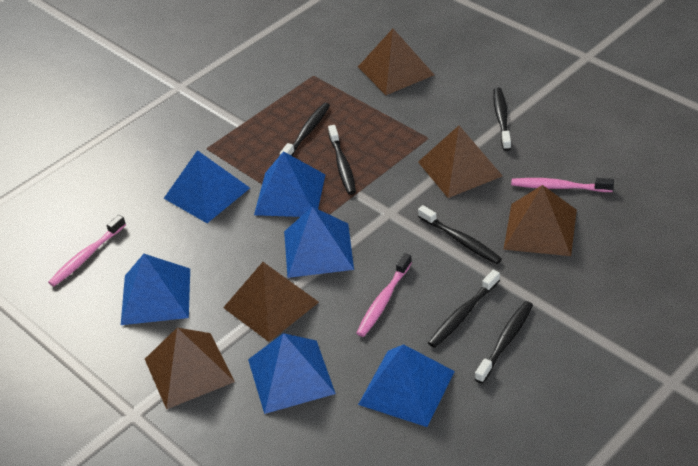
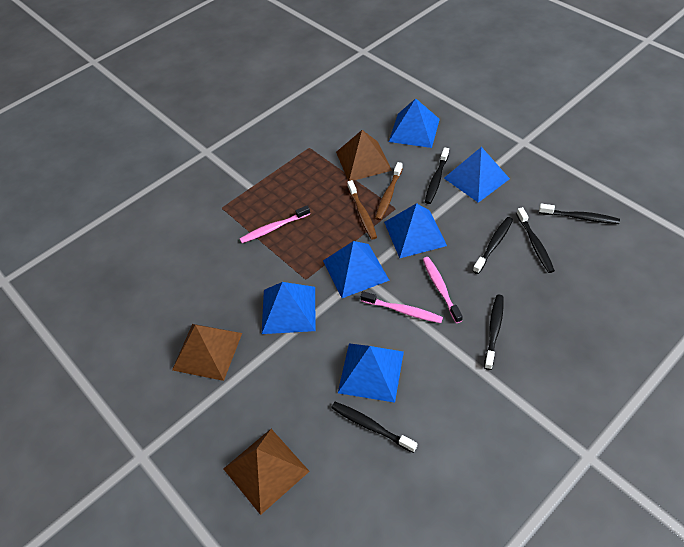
brown pyramid: 5 -> 3
brown toothbrush: 0 -> 2

